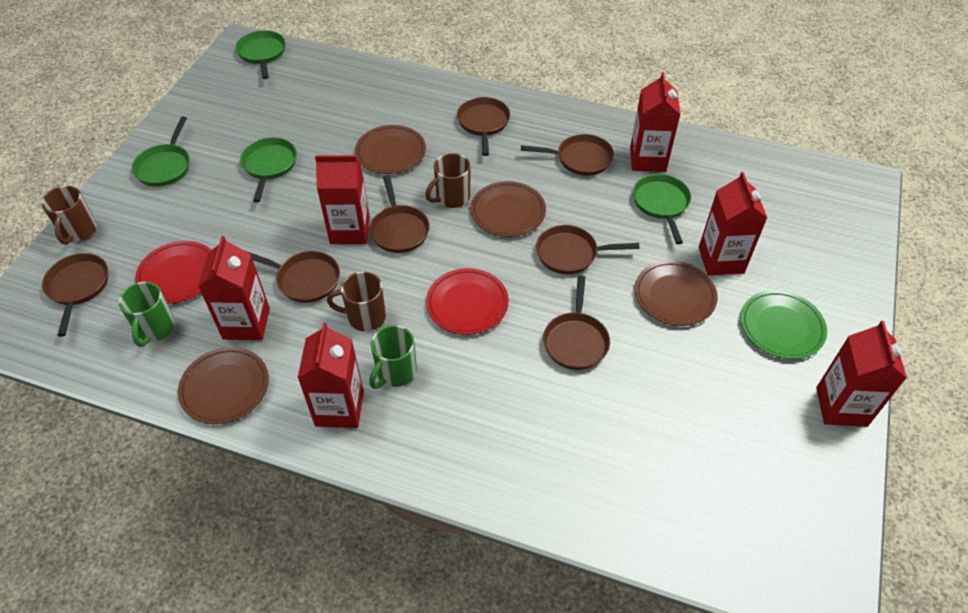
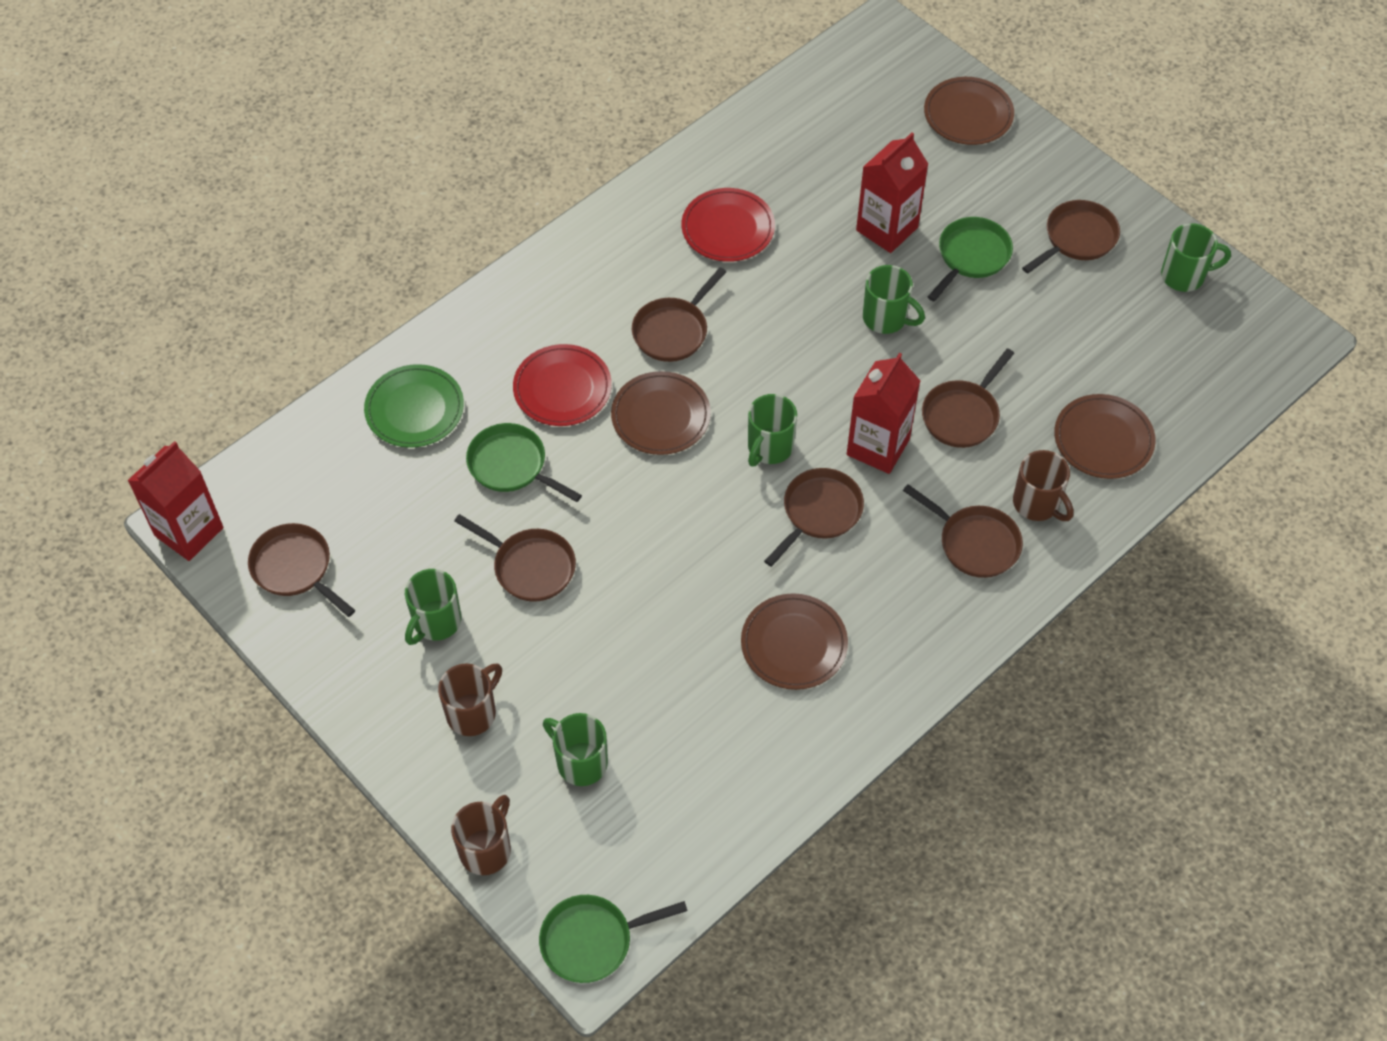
green mug: 2 -> 5
green pan: 4 -> 3
red carton: 6 -> 3

